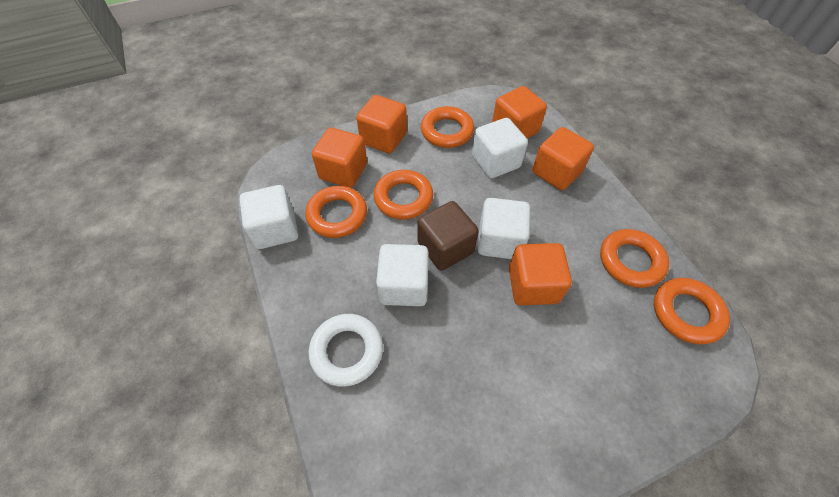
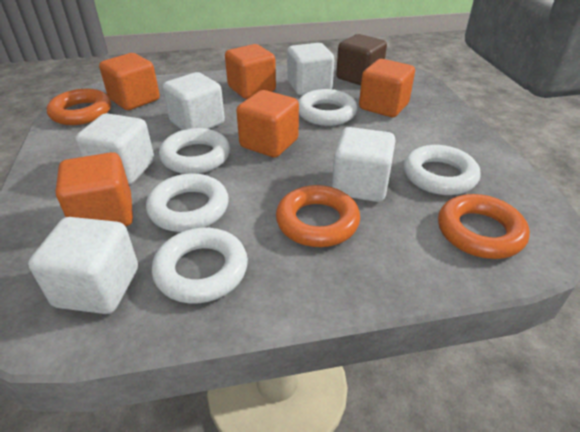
orange ring: 5 -> 3
white cube: 4 -> 5
white ring: 1 -> 5

